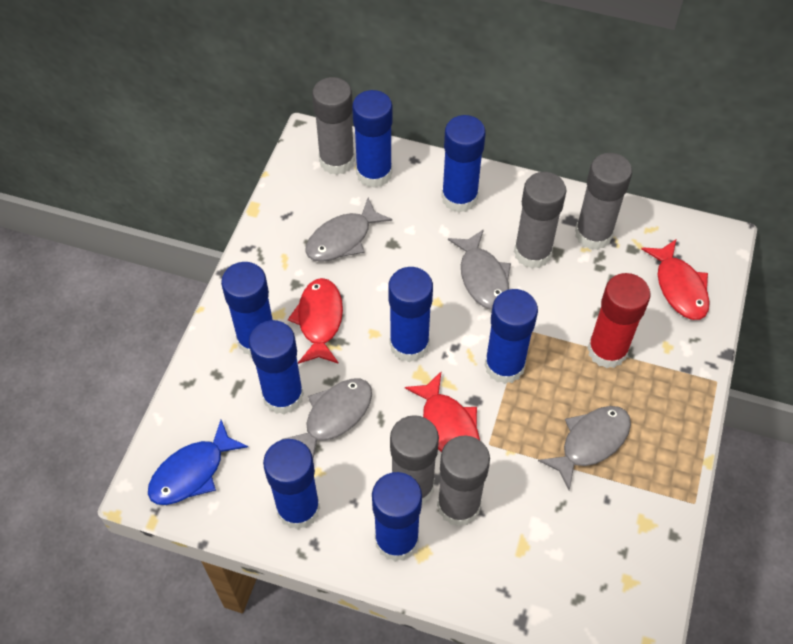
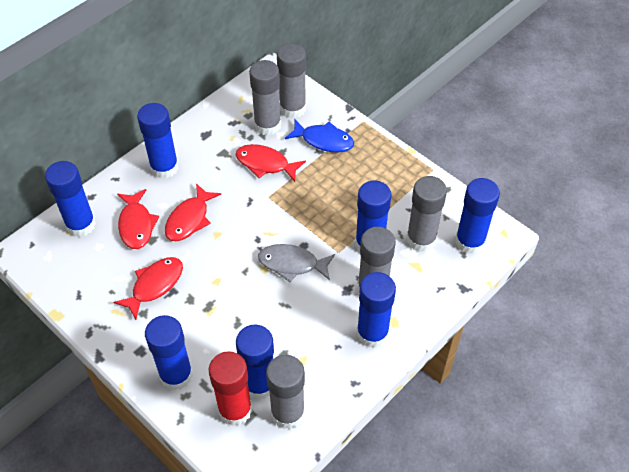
blue glue stick: 8 -> 7
grey fish: 4 -> 1
red fish: 3 -> 4

